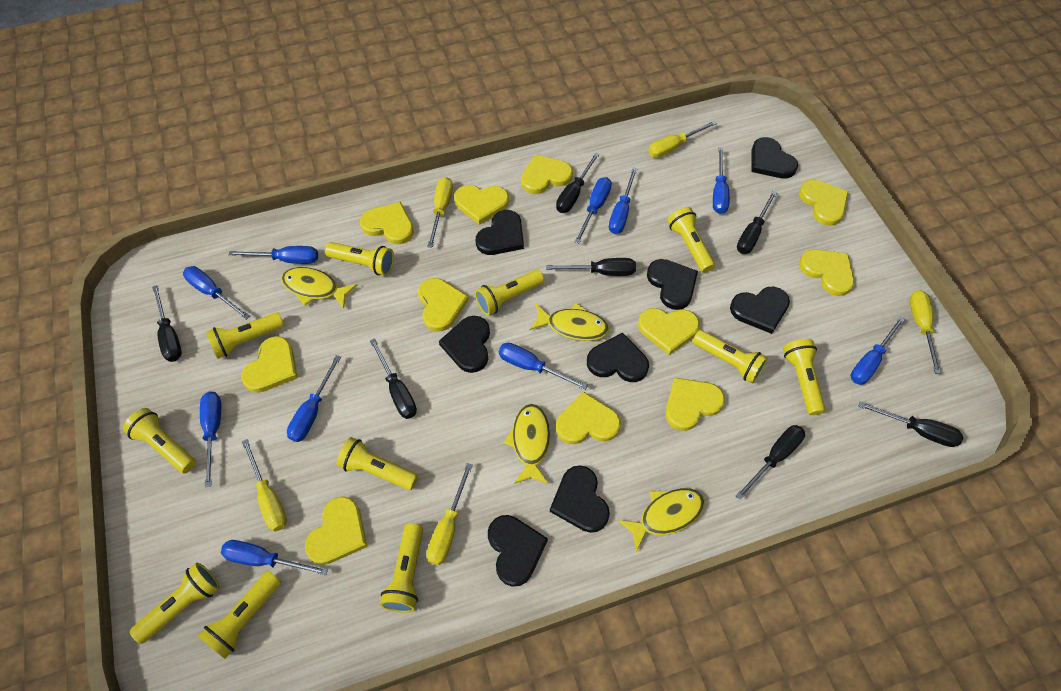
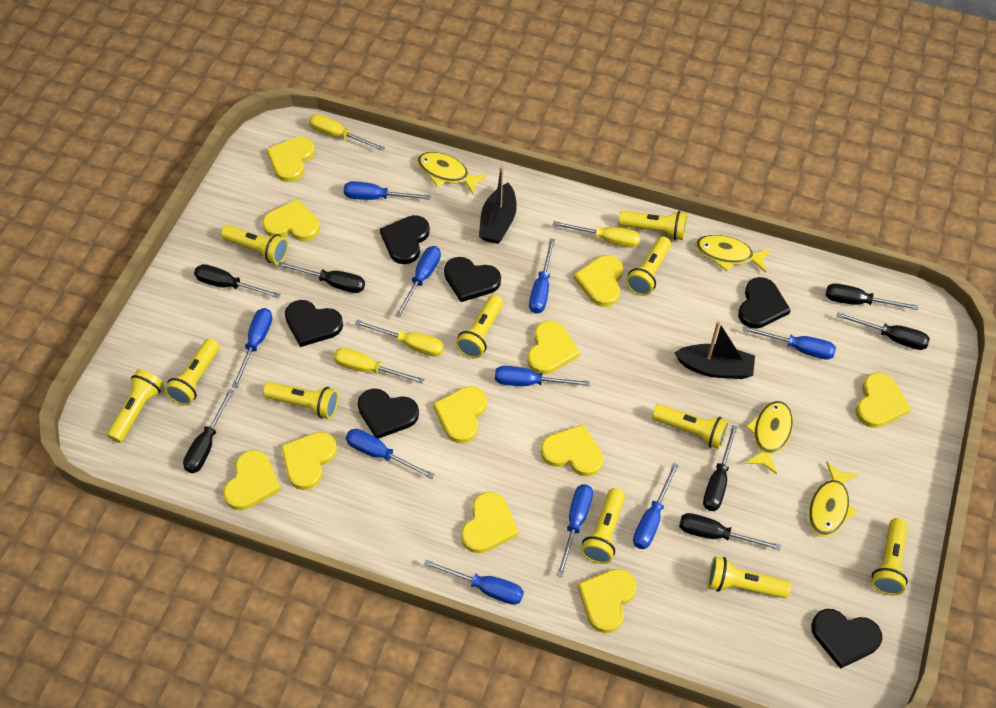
black boat: 0 -> 2
black heart: 8 -> 6
yellow screwdriver: 5 -> 4

